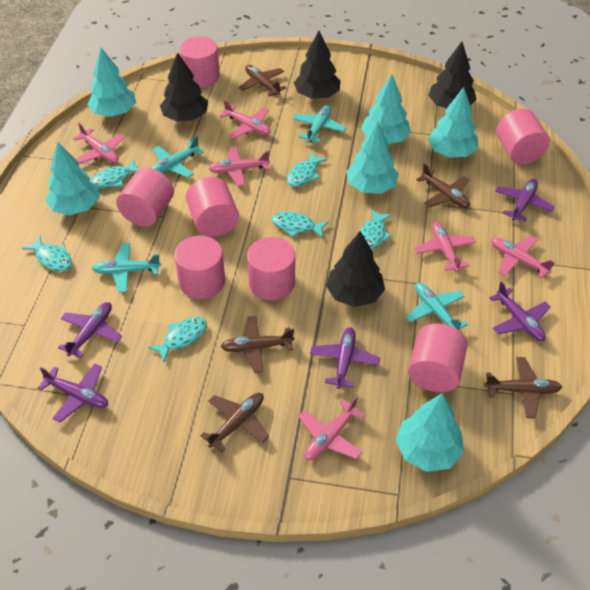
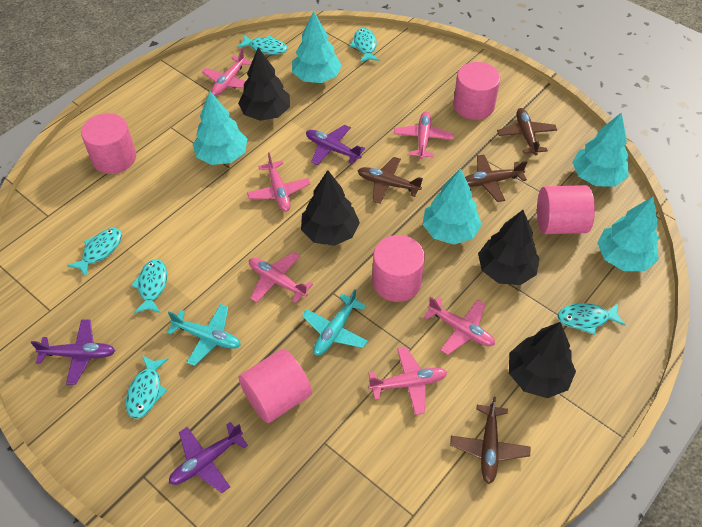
brown plane: 5 -> 4
pink cylinder: 7 -> 5
purple plane: 5 -> 3
turquoise plane: 4 -> 2
turquoise tree: 6 -> 5

